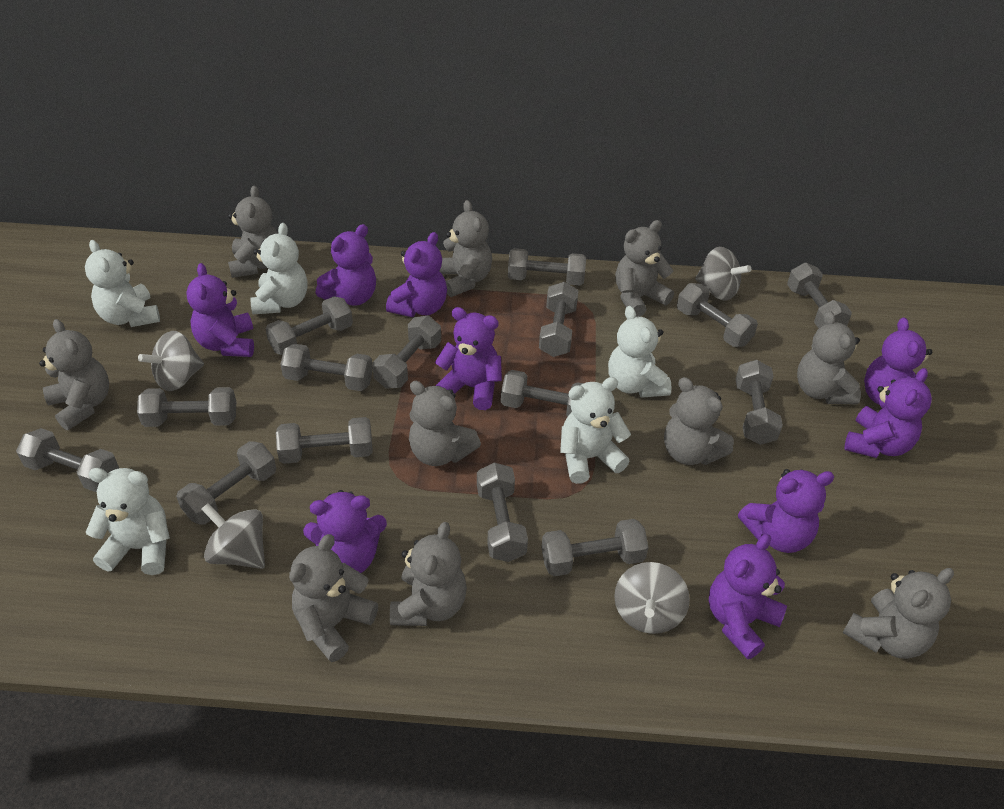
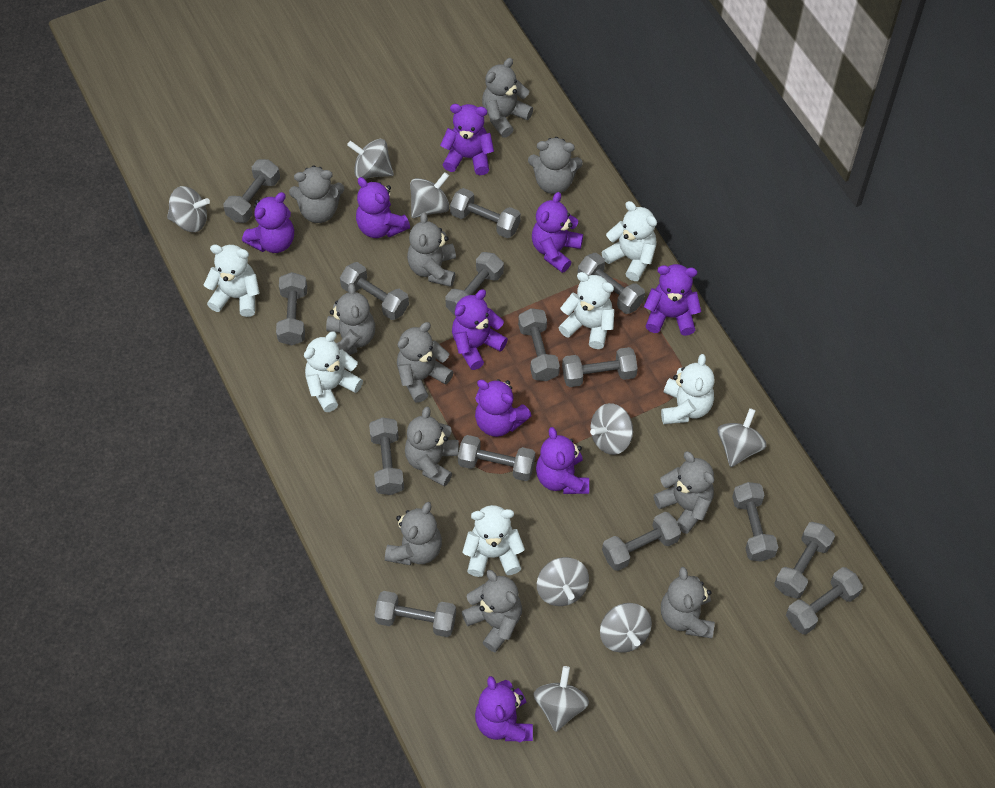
grey spinning top: 4 -> 8
grey teddy bear: 10 -> 11
white teddy bear: 5 -> 6

